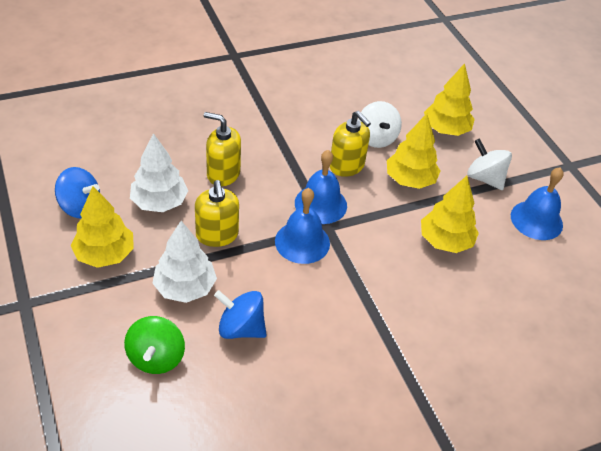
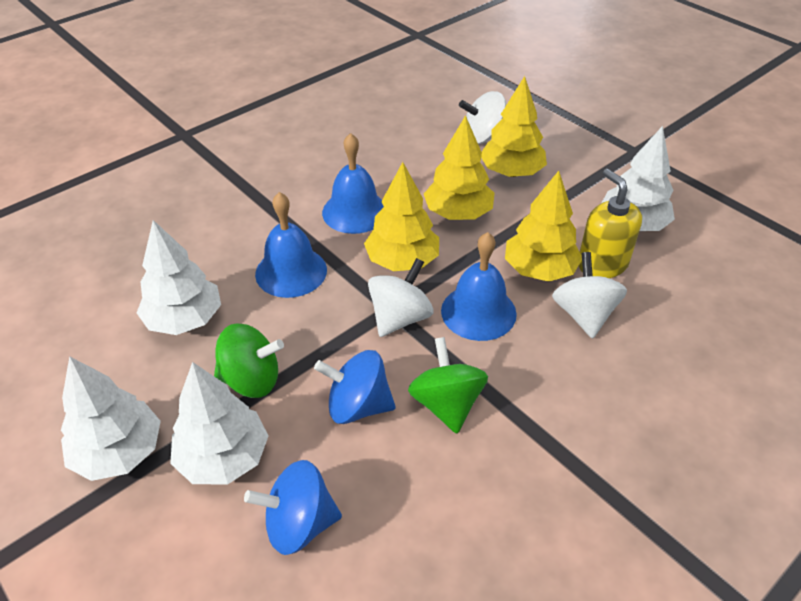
green spinning top: 1 -> 2
white spinning top: 2 -> 3
white tree: 2 -> 4
yellow soap dispenser: 3 -> 1

